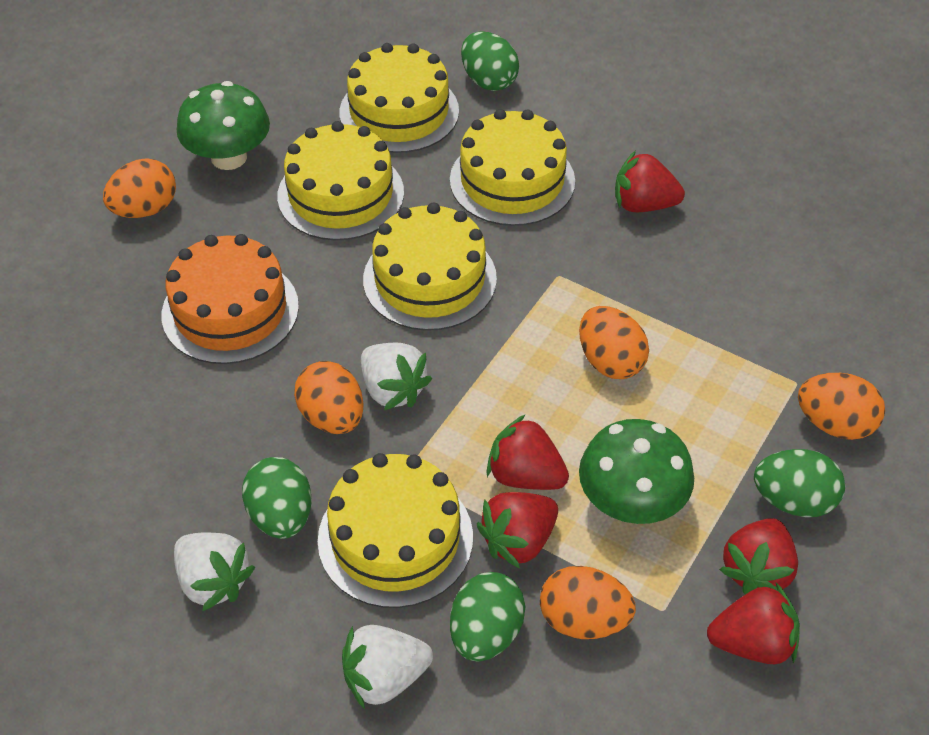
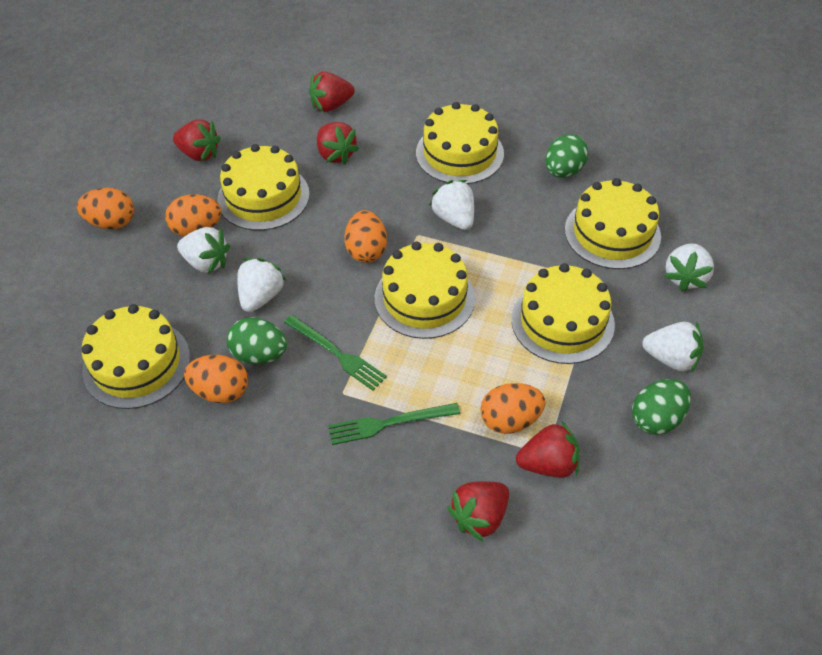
green egg: 4 -> 3
green fork: 0 -> 2
green mushroom: 2 -> 0
orange cake: 1 -> 0
white strawberry: 3 -> 5
yellow cake: 5 -> 6

